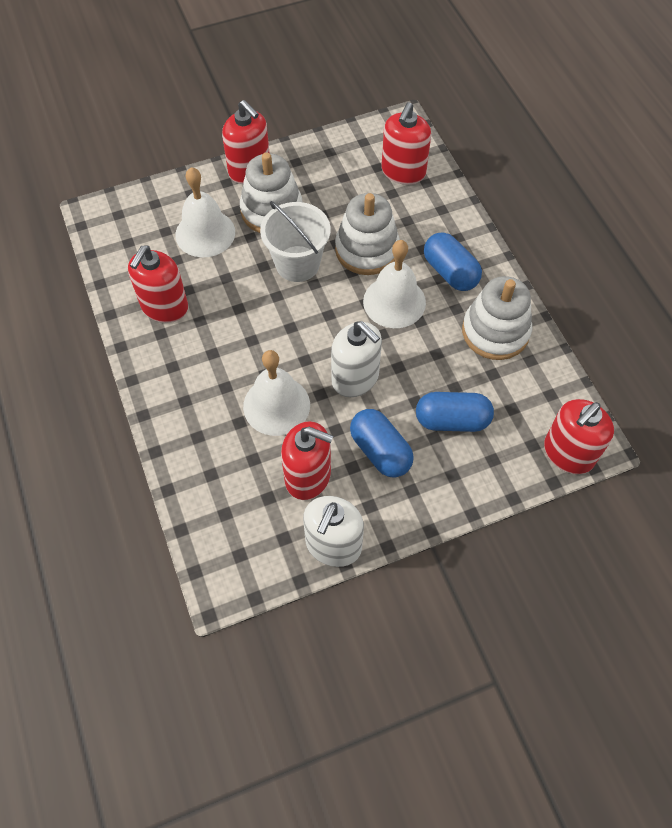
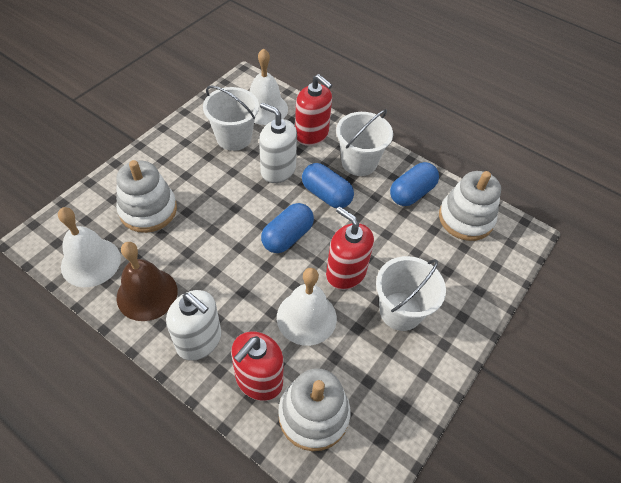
brown bell: 0 -> 1
red soap dispenser: 5 -> 3
white bucket: 1 -> 3

